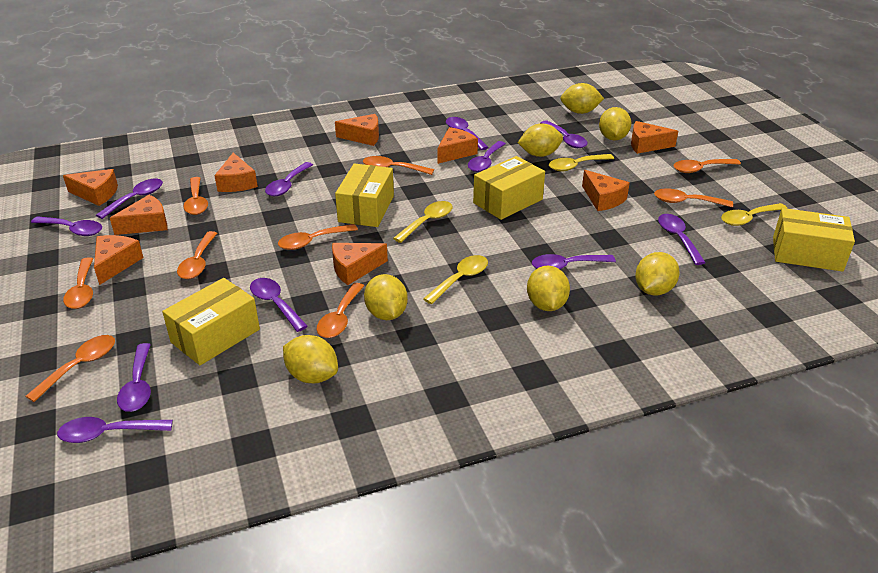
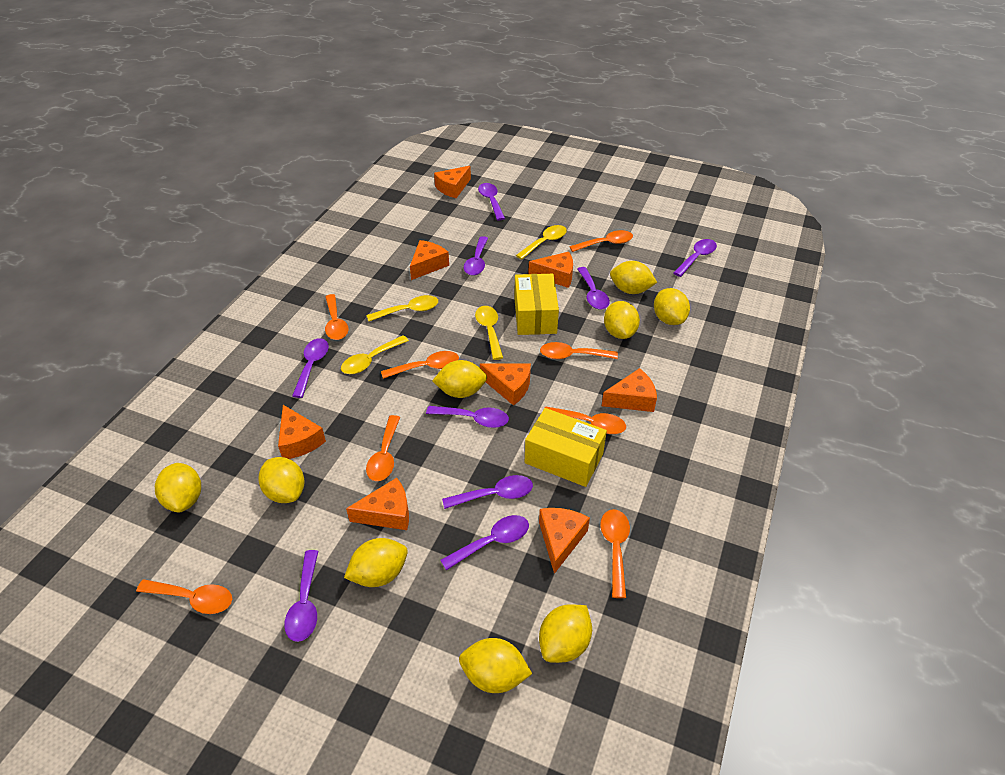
orange cheese: 9 -> 8
orange spoon: 9 -> 8
purple spoon: 11 -> 9
yellow box: 4 -> 2
yellow lemon: 7 -> 9

